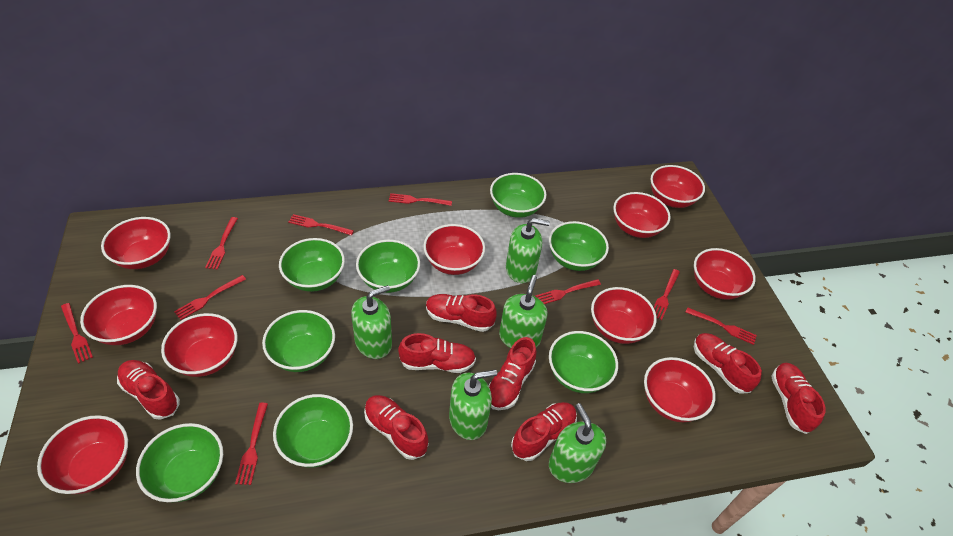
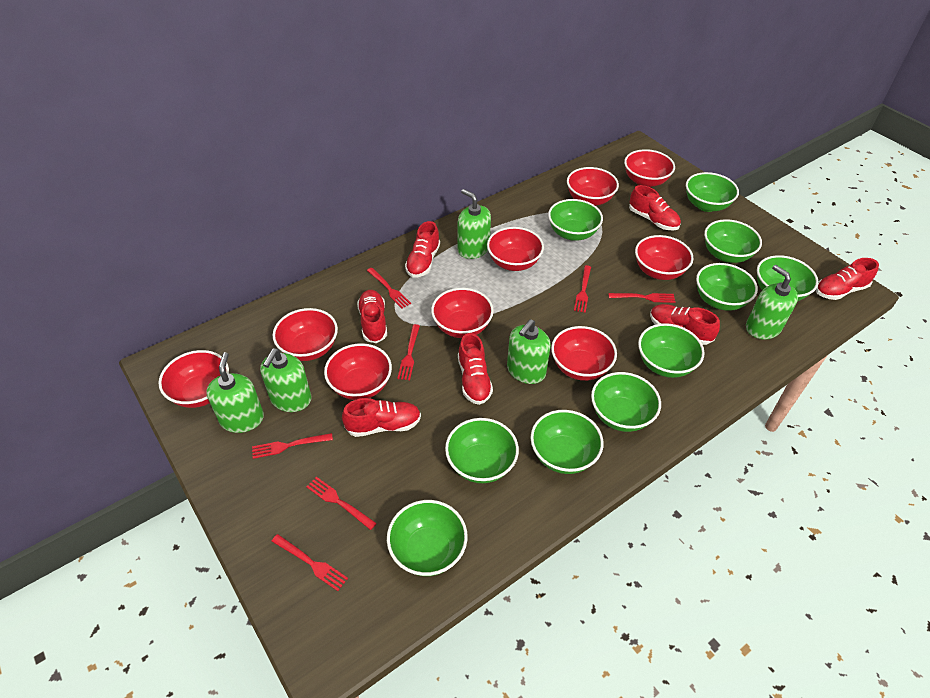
green bowl: 8 -> 10
red bowl: 10 -> 9
red fork: 9 -> 7
red shoe: 8 -> 7

